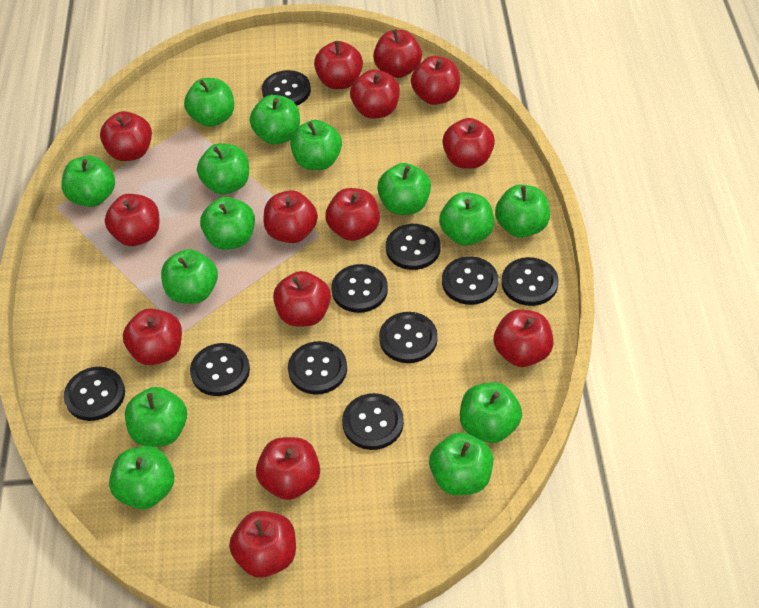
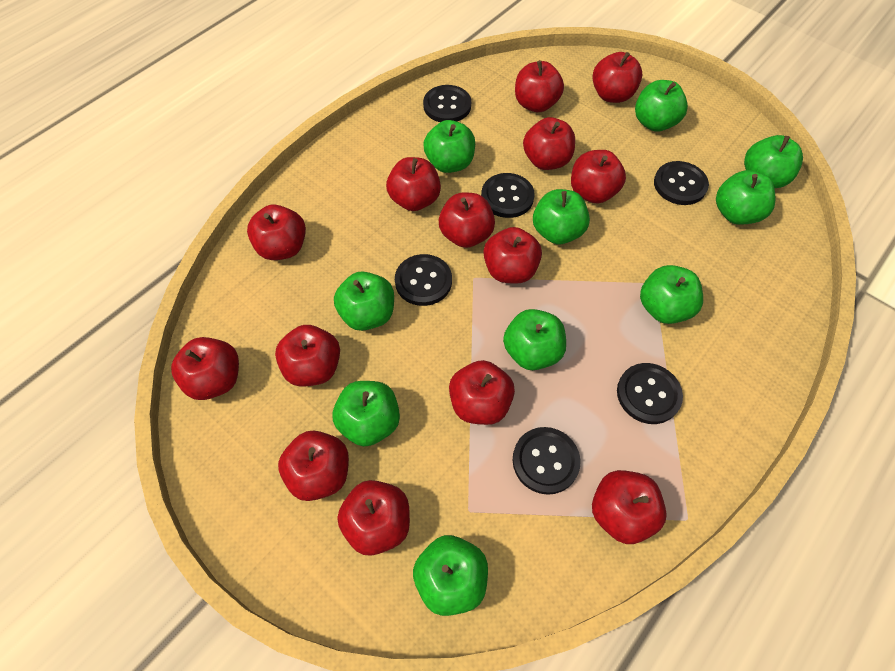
black button: 10 -> 6
green apple: 14 -> 10

